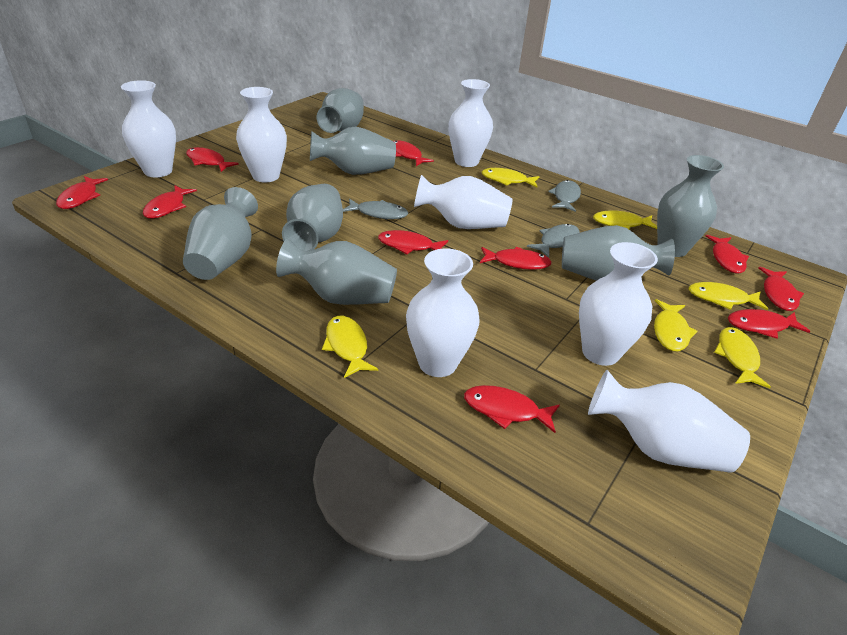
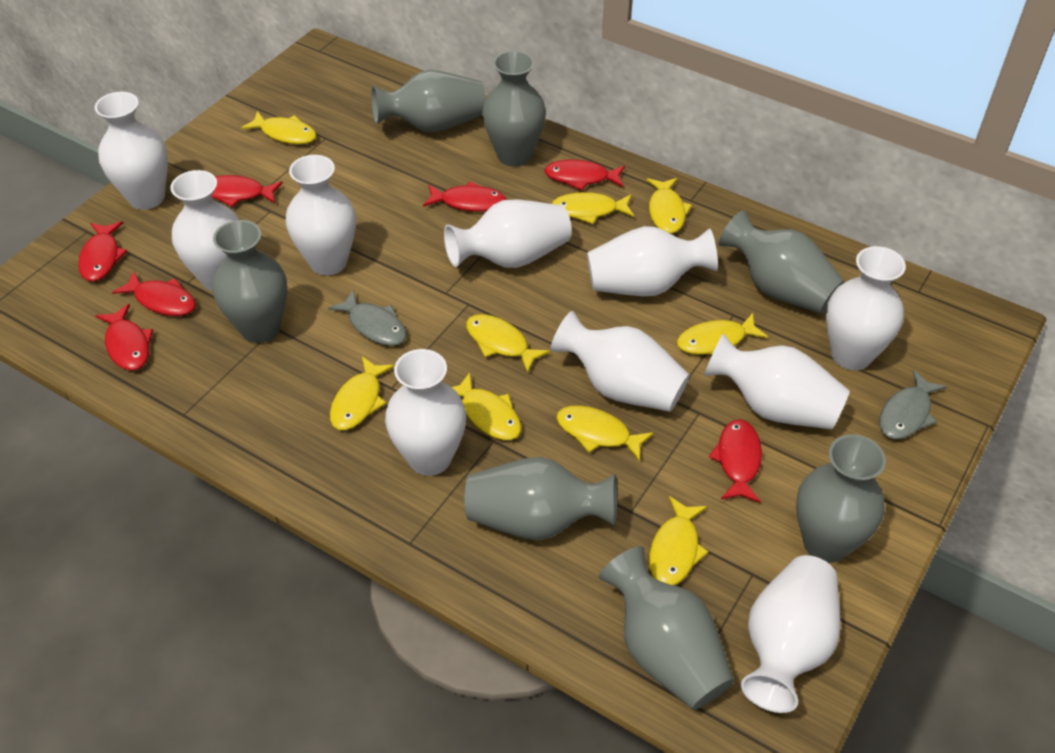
grey fish: 3 -> 2
red fish: 10 -> 7
white vase: 7 -> 10
yellow fish: 6 -> 9

